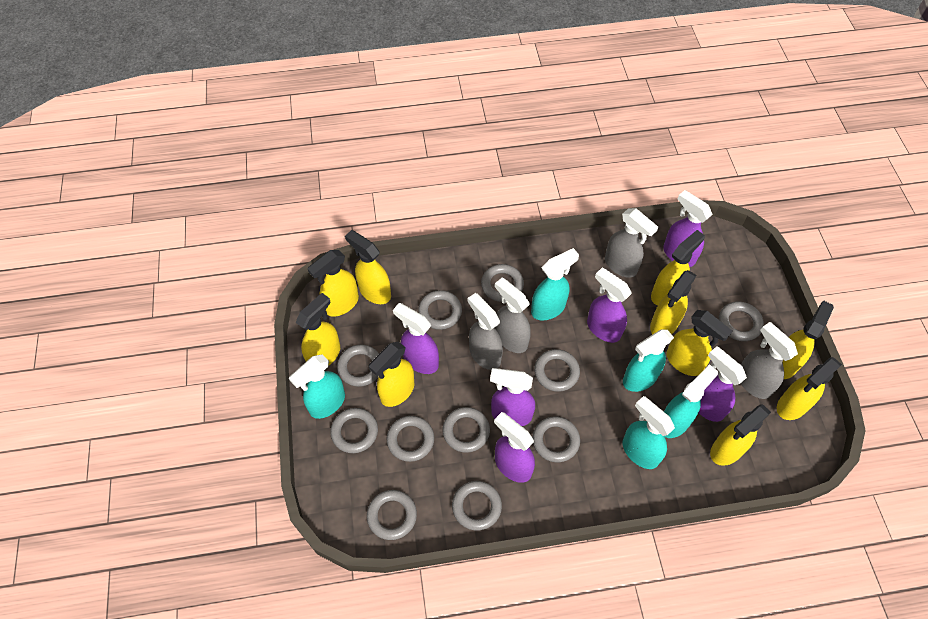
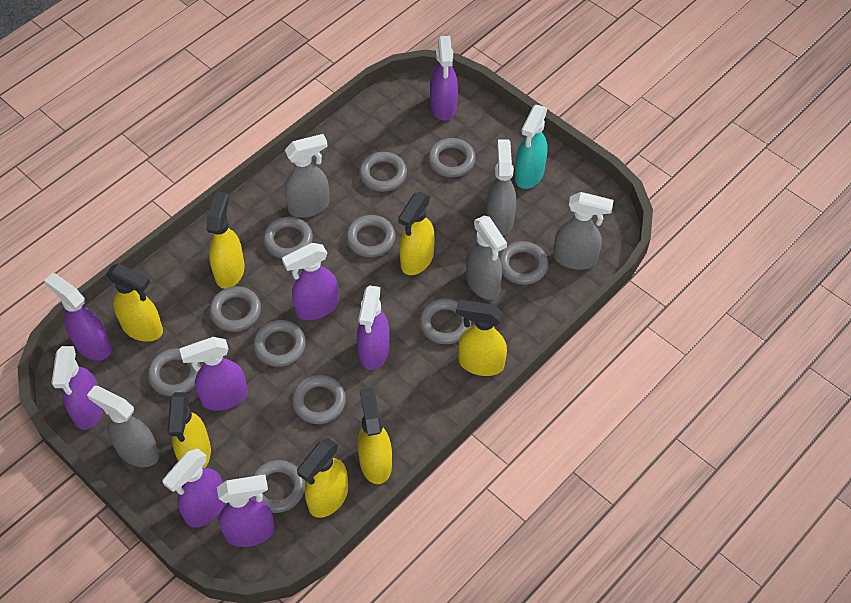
grey spray bottle: 4 -> 5
purple spray bottle: 6 -> 8
turquoise spray bottle: 5 -> 1
yellow spray bottle: 10 -> 7

